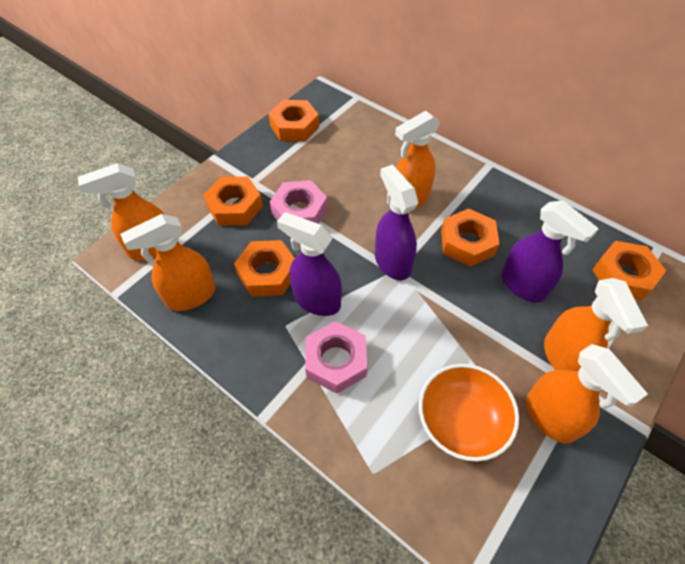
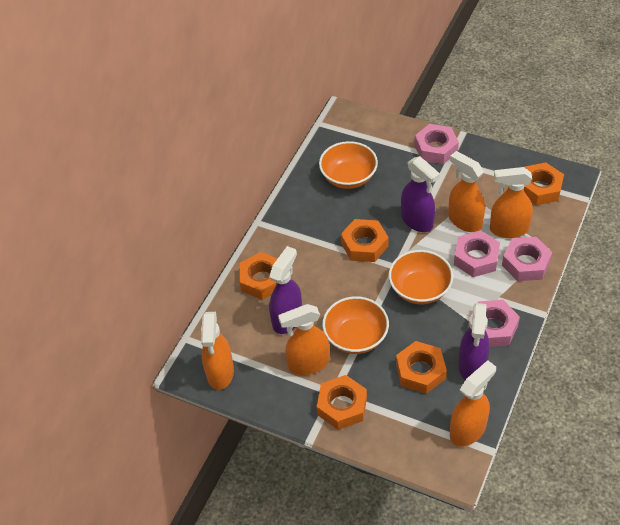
orange bowl: 1 -> 3
pink nut: 2 -> 4

